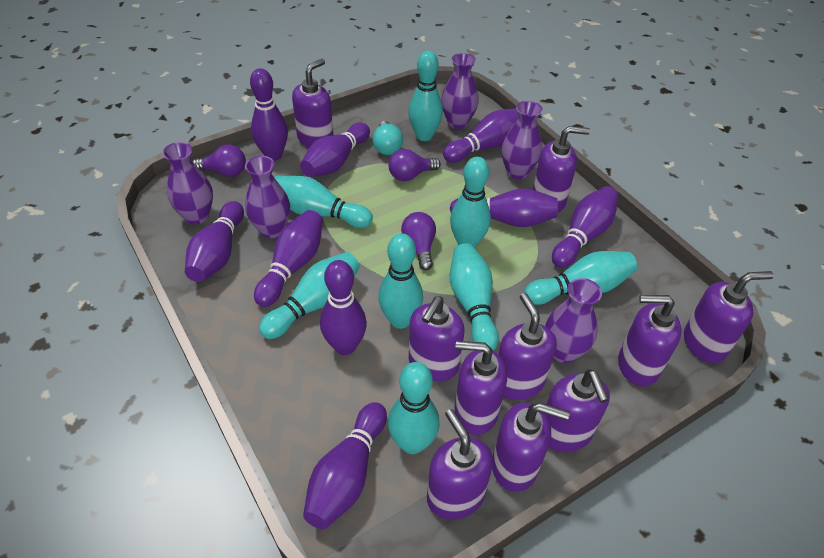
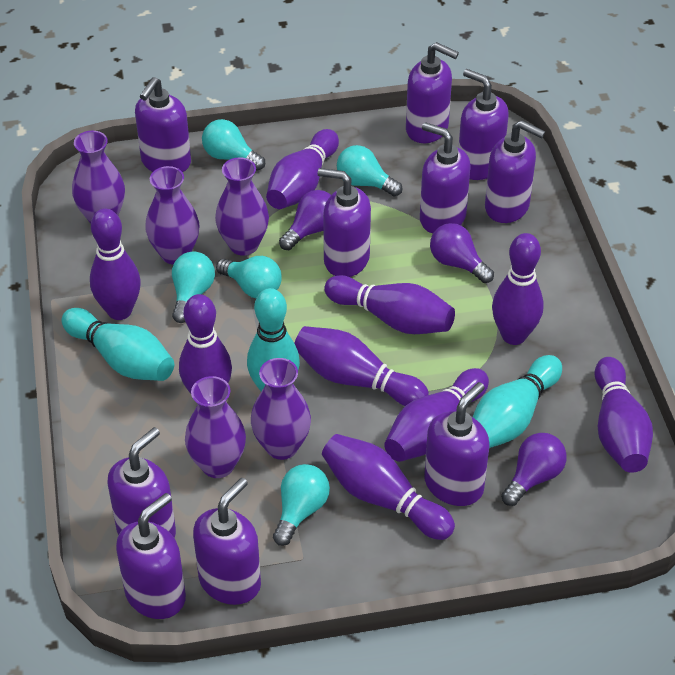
turquoise bowling pin: 8 -> 3
turquoise light bulb: 1 -> 5

